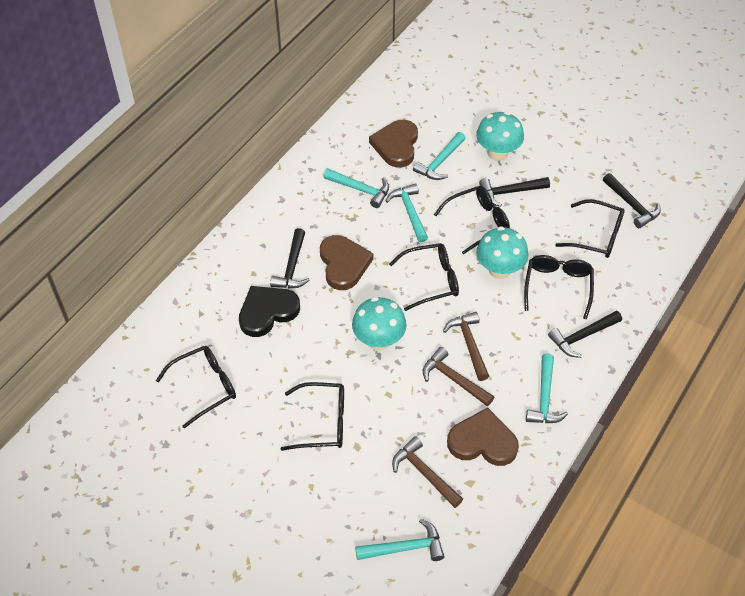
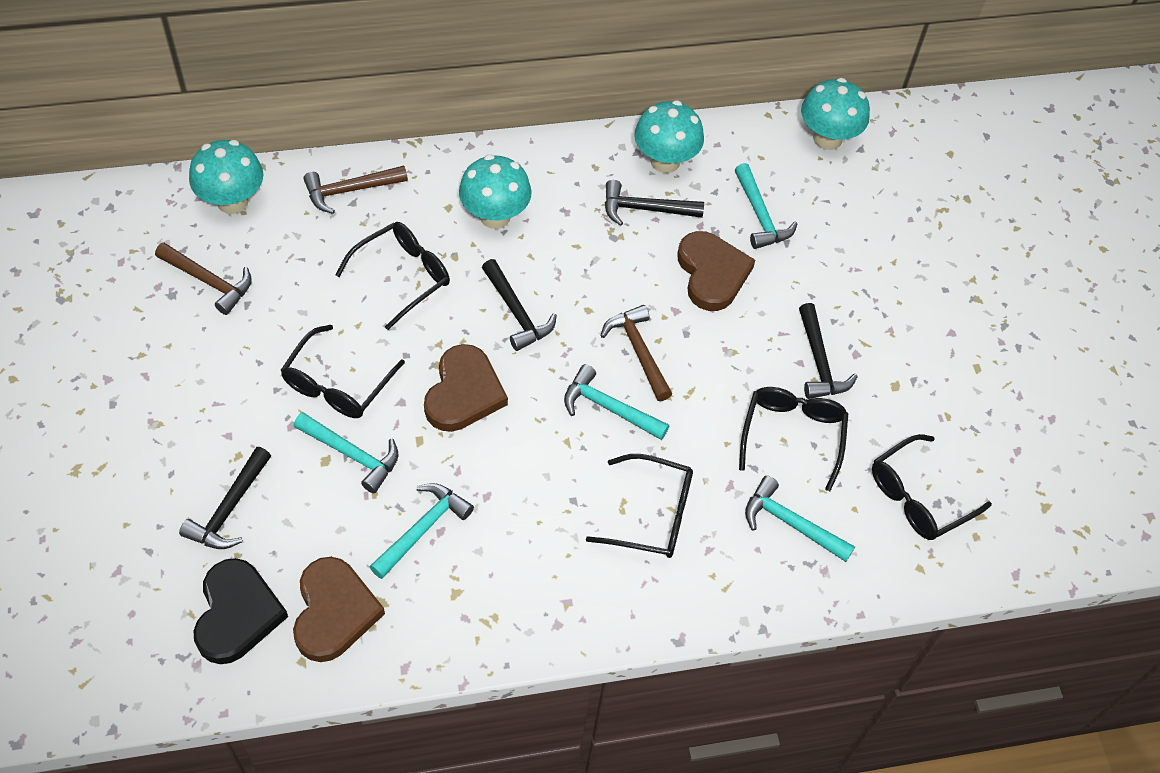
black glasses: 6 -> 5
turquoise mushroom: 3 -> 4

